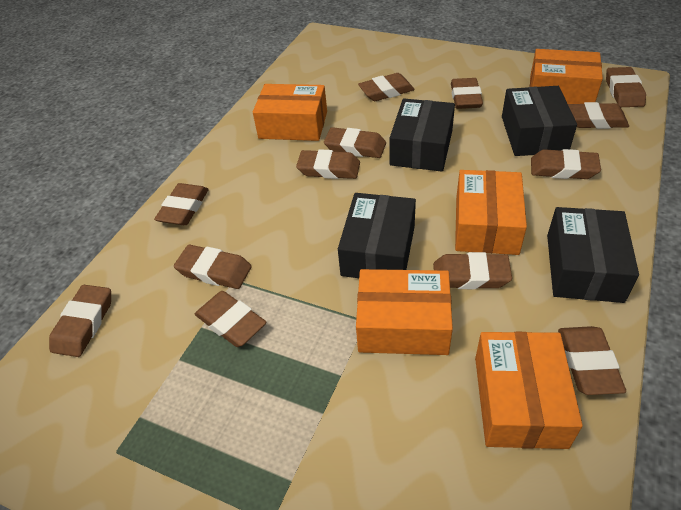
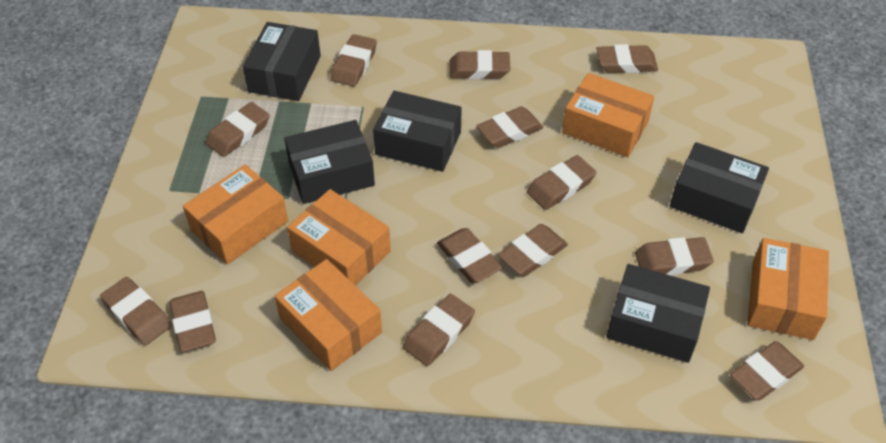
black box: 4 -> 5

